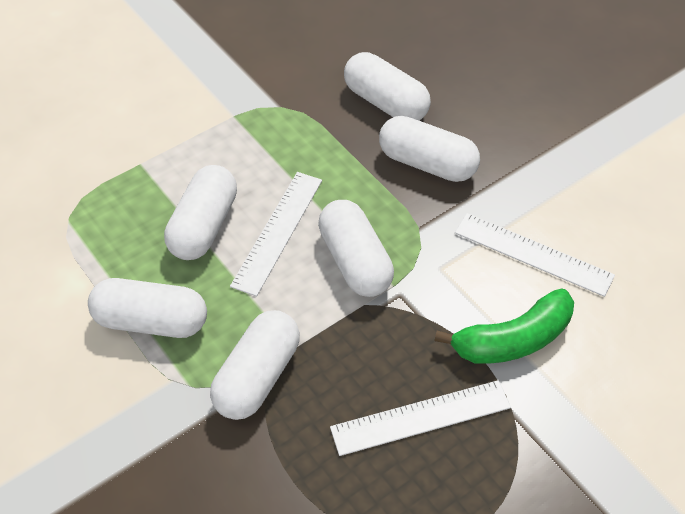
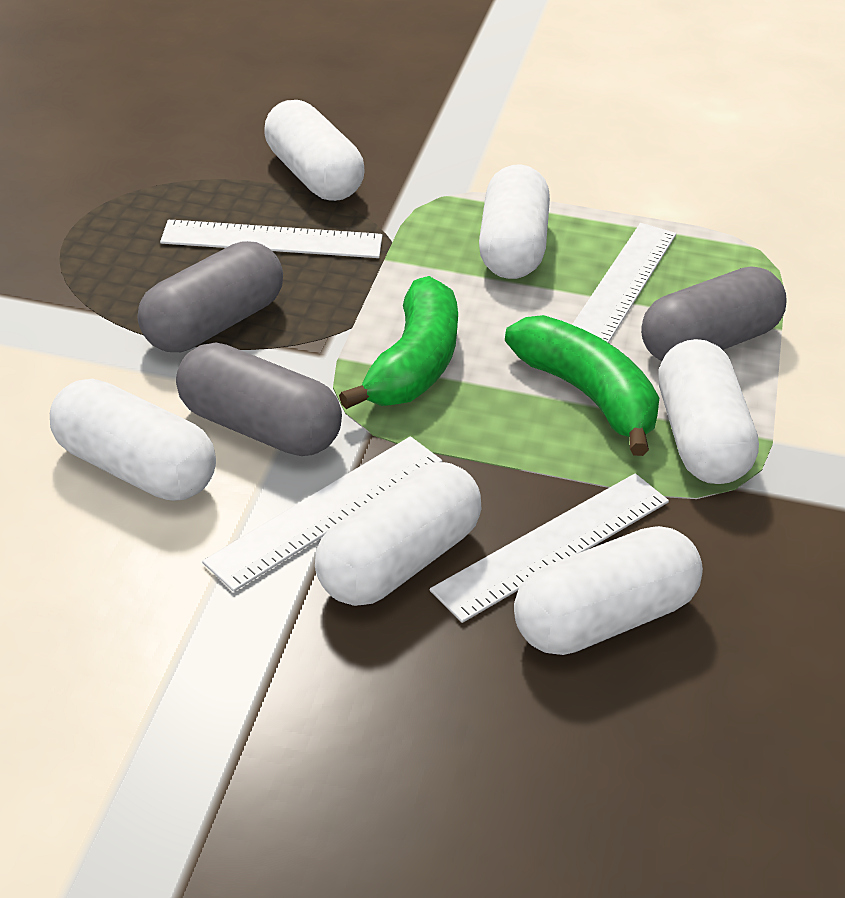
green banana: 1 -> 2
grey capsule: 0 -> 3
white ruler: 3 -> 4

